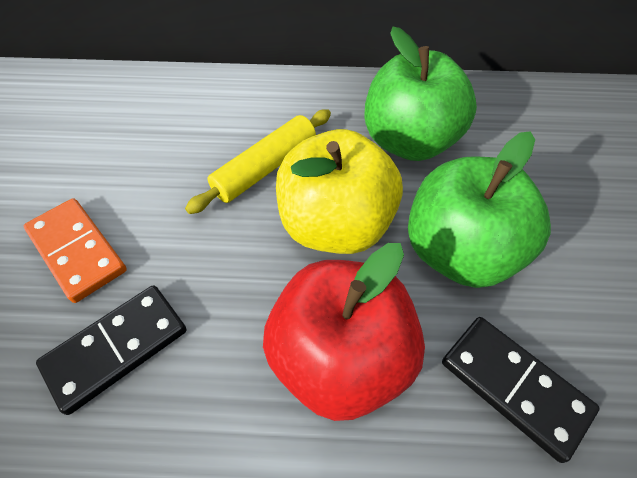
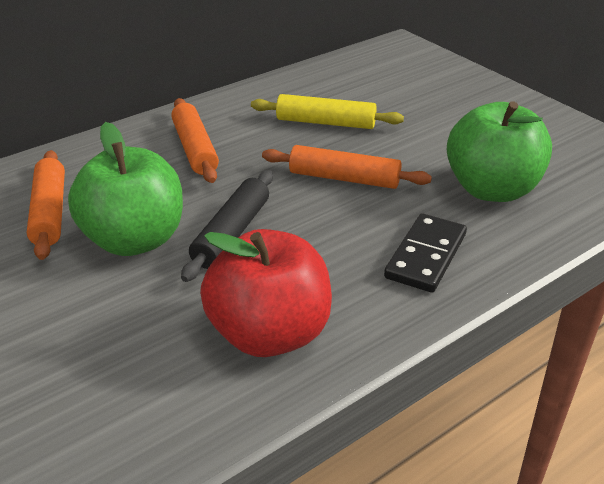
black domino: 2 -> 1
black rolling pin: 0 -> 1
orange domino: 1 -> 0
orange rolling pin: 0 -> 3
yellow apple: 1 -> 0

